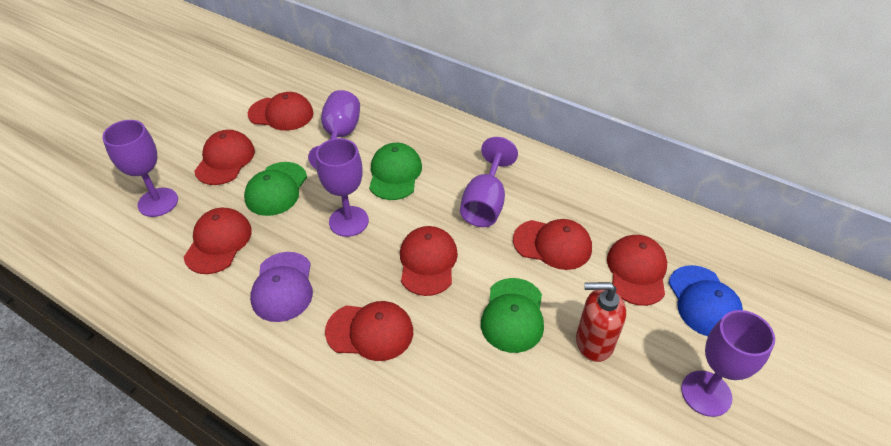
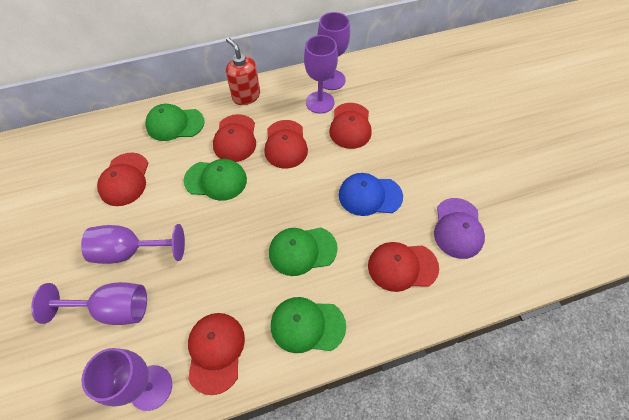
green cap: 3 -> 4
red cap: 7 -> 6

